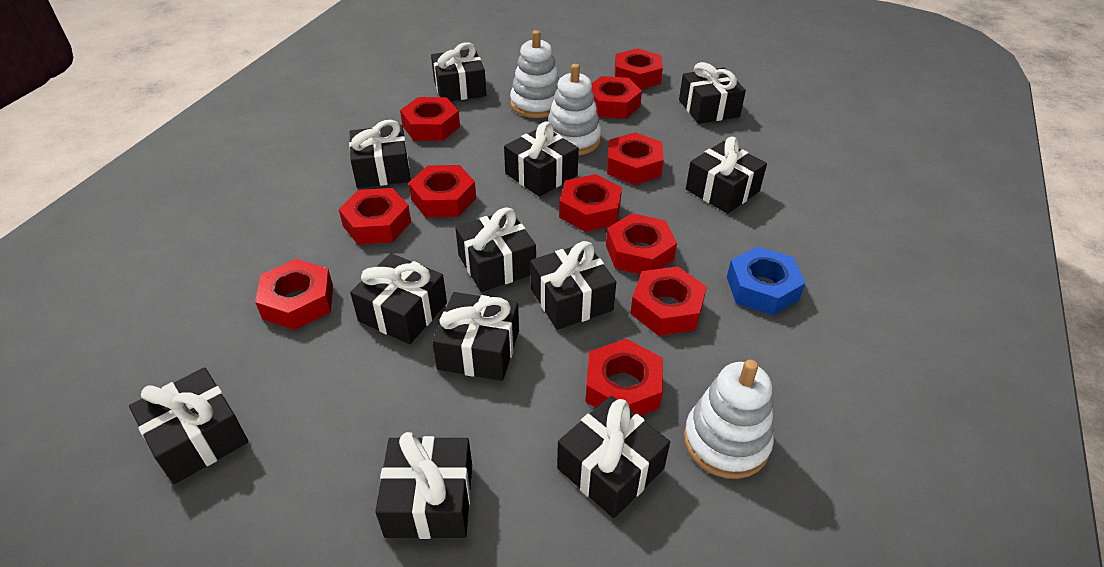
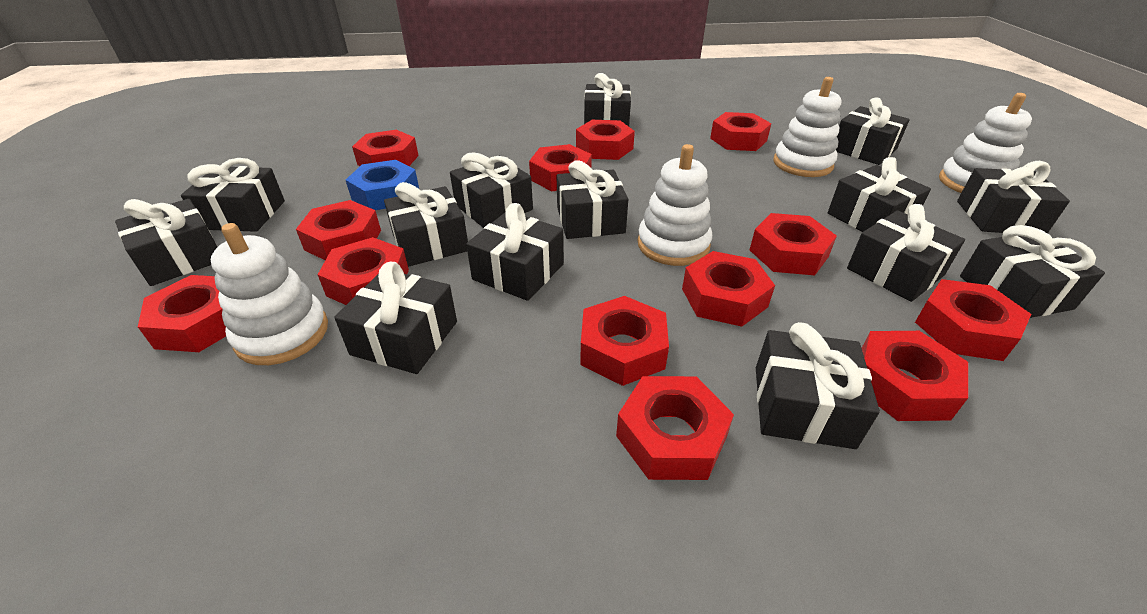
black gift: 12 -> 14
red nut: 11 -> 13
white stacking toy: 3 -> 4

